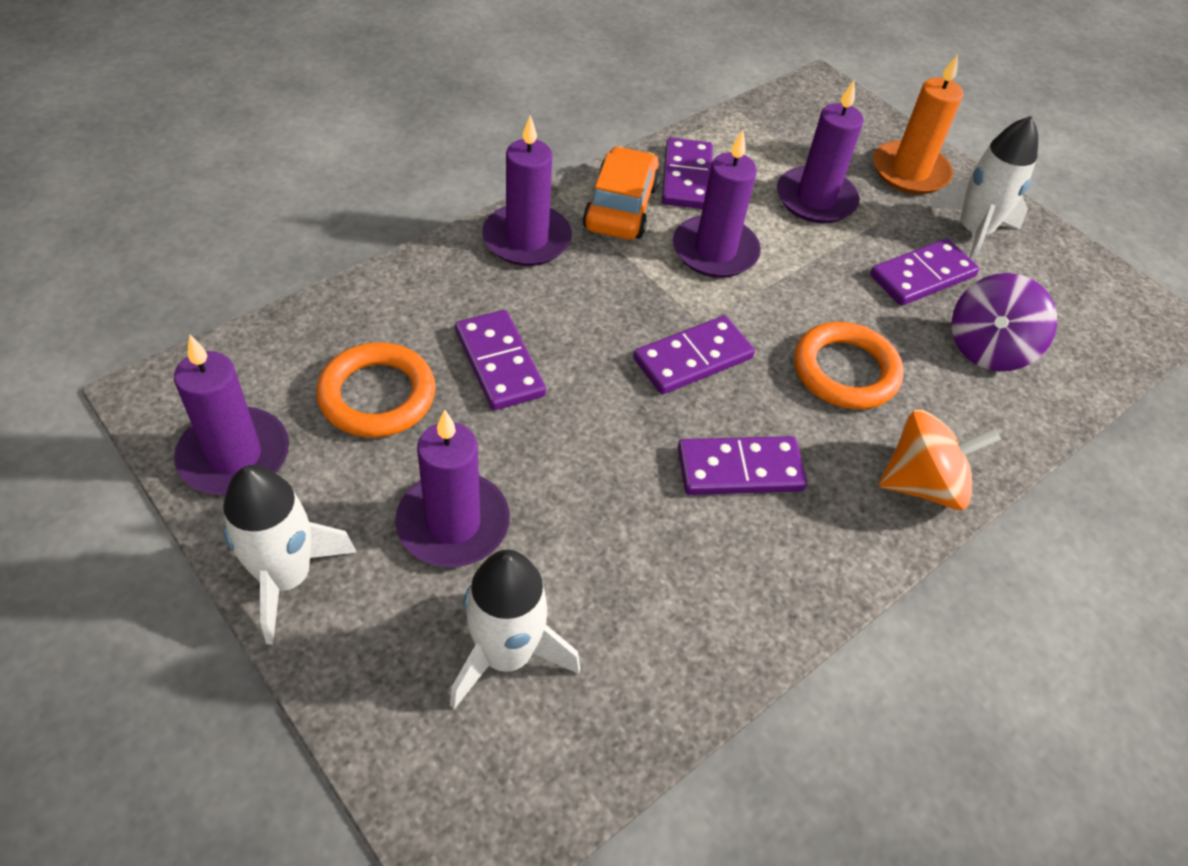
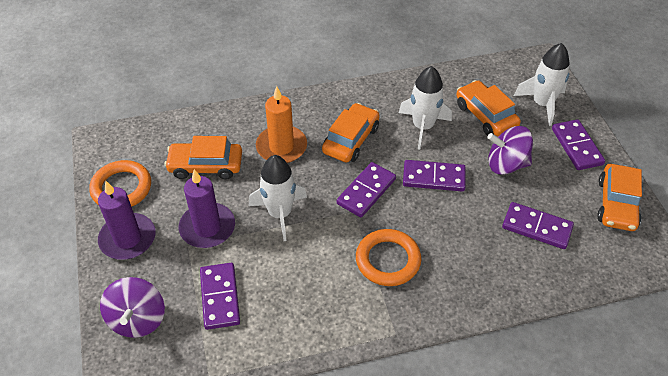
orange car: 1 -> 4
orange spinning top: 1 -> 0
purple candle: 5 -> 2
purple spinning top: 1 -> 2

